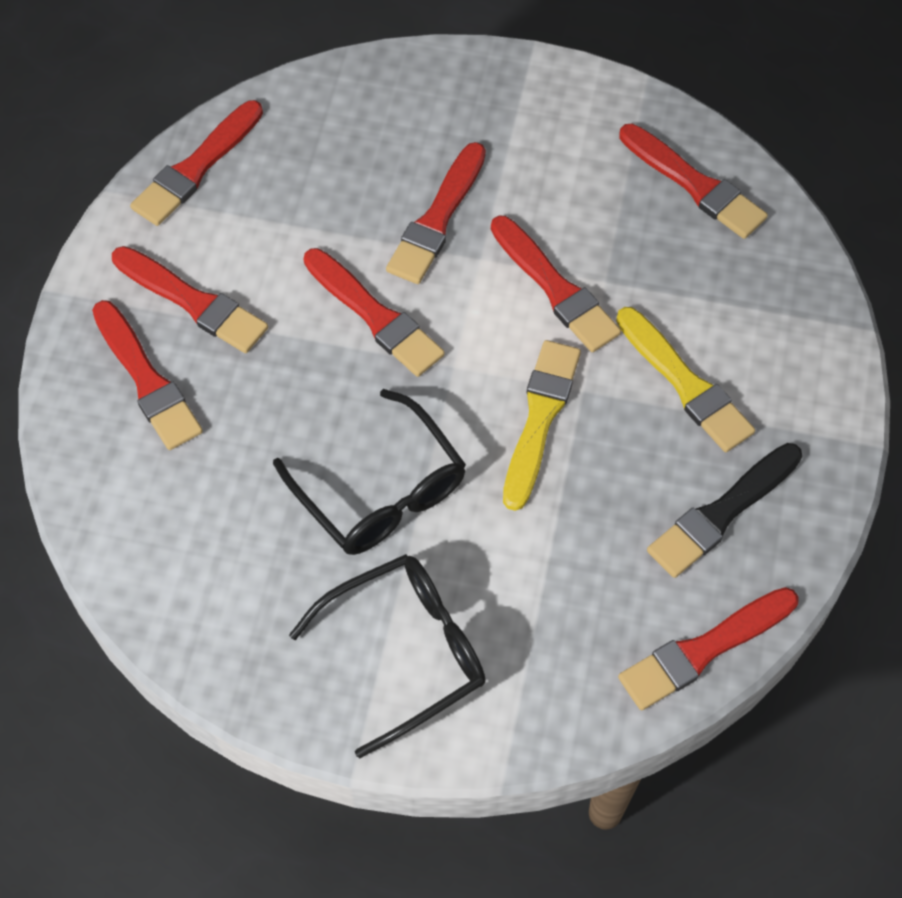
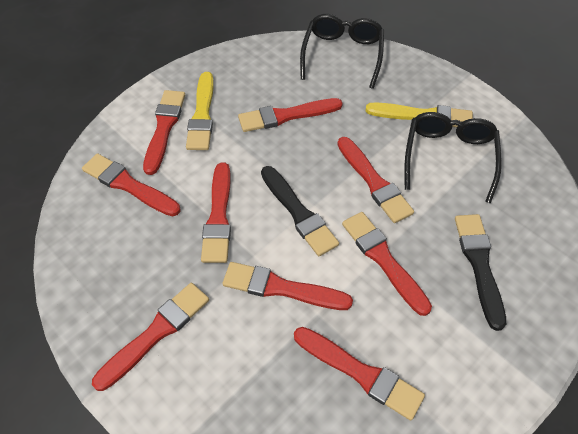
black brush: 1 -> 2
red brush: 8 -> 9

